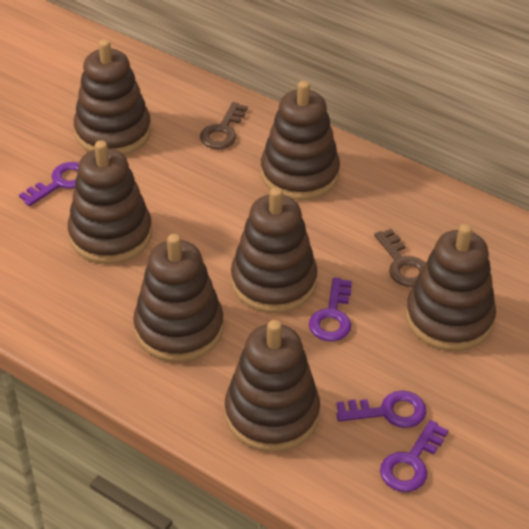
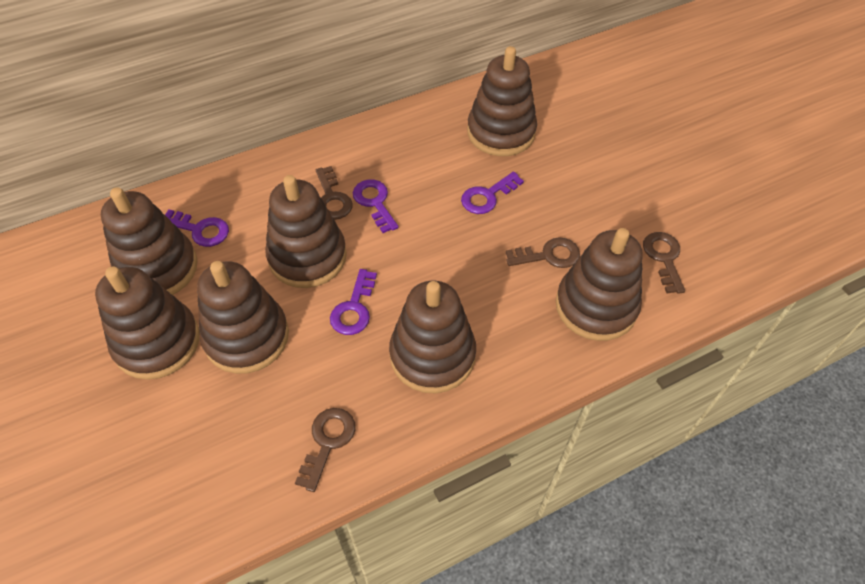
brown key: 2 -> 4

